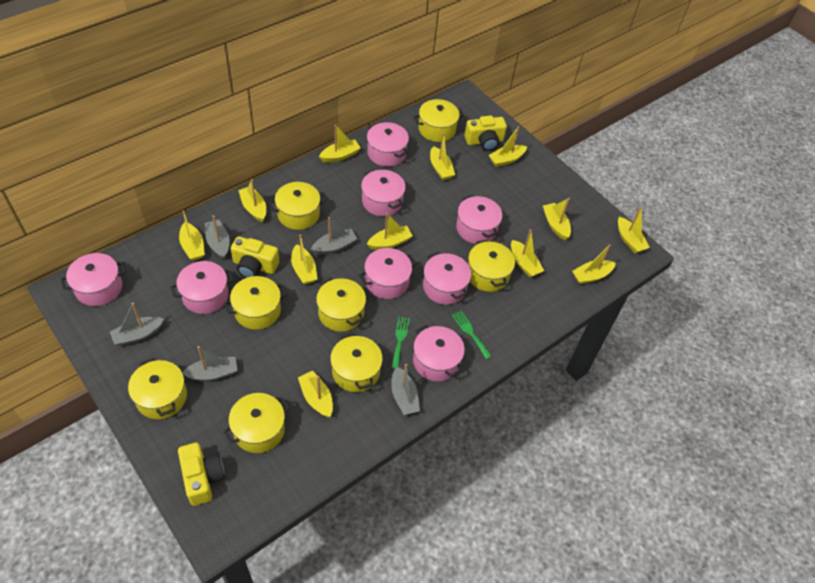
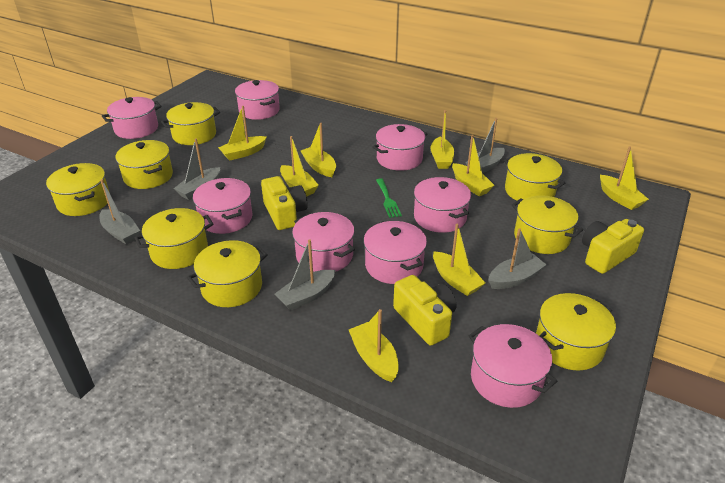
green fork: 2 -> 1
yellow boat: 12 -> 8

